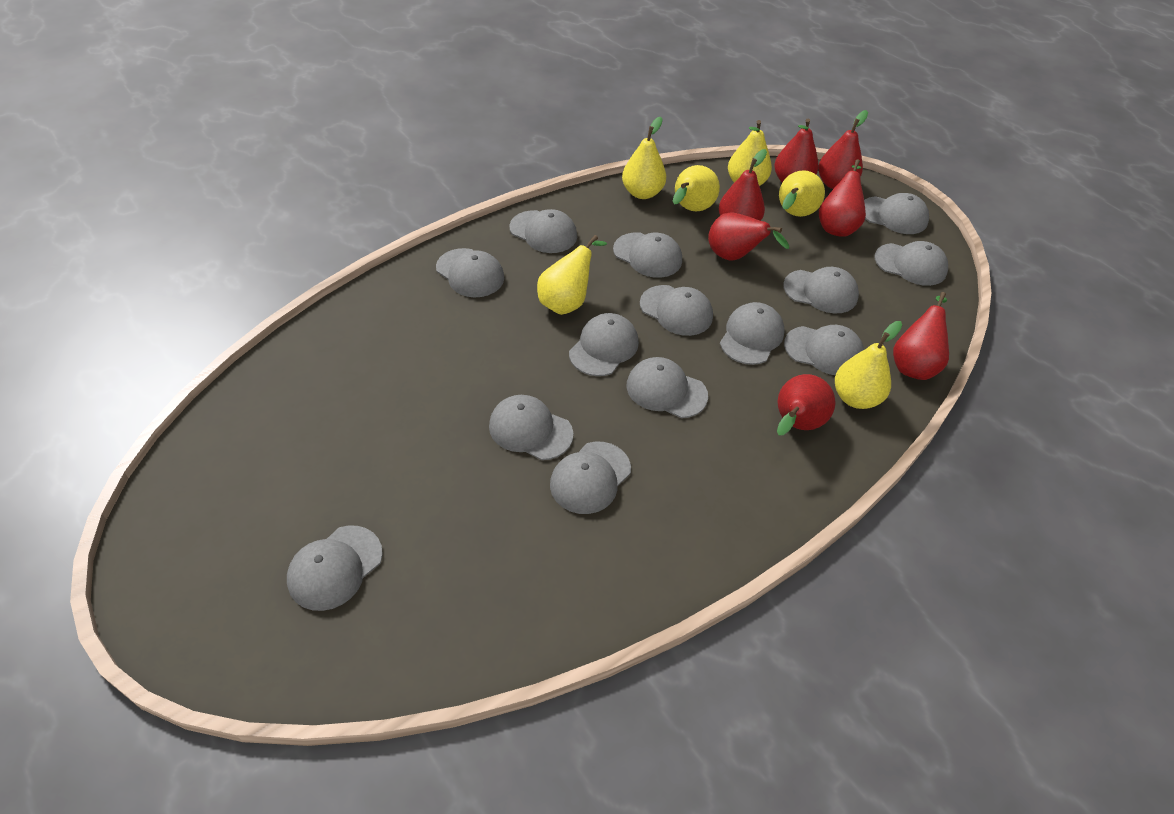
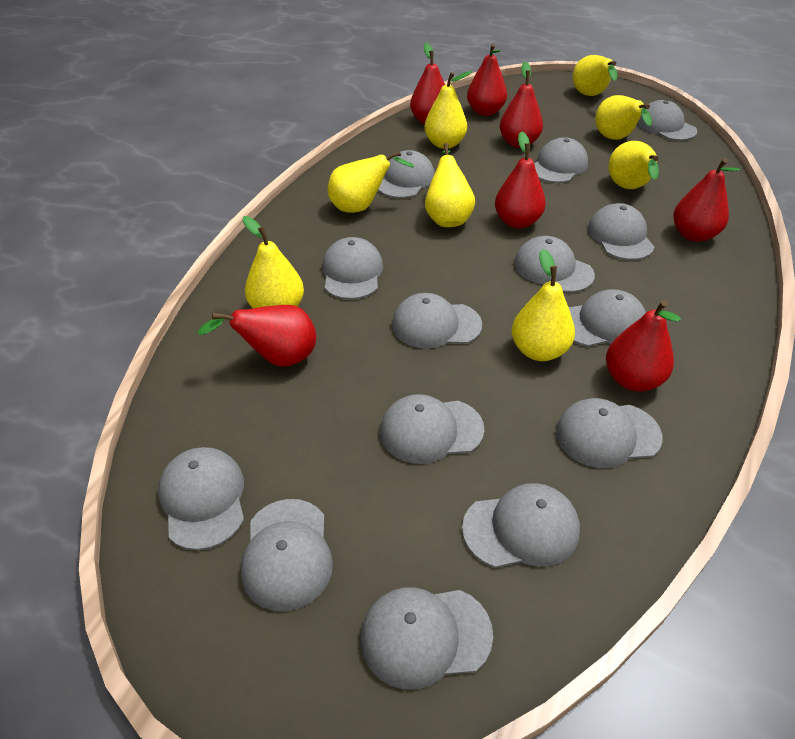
yellow pear: 6 -> 8

